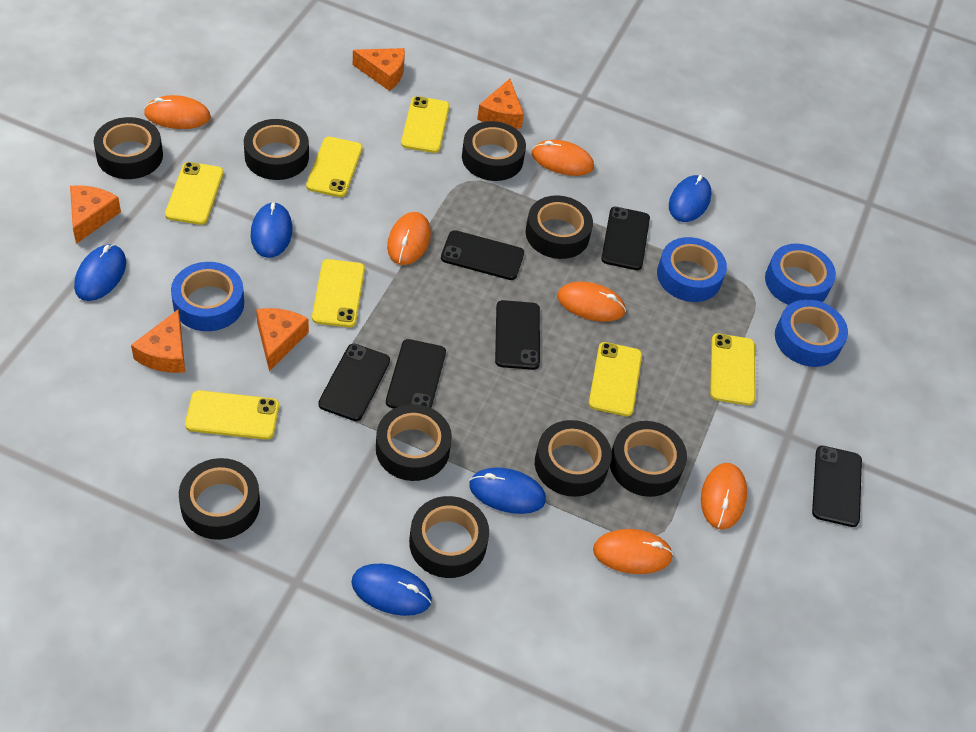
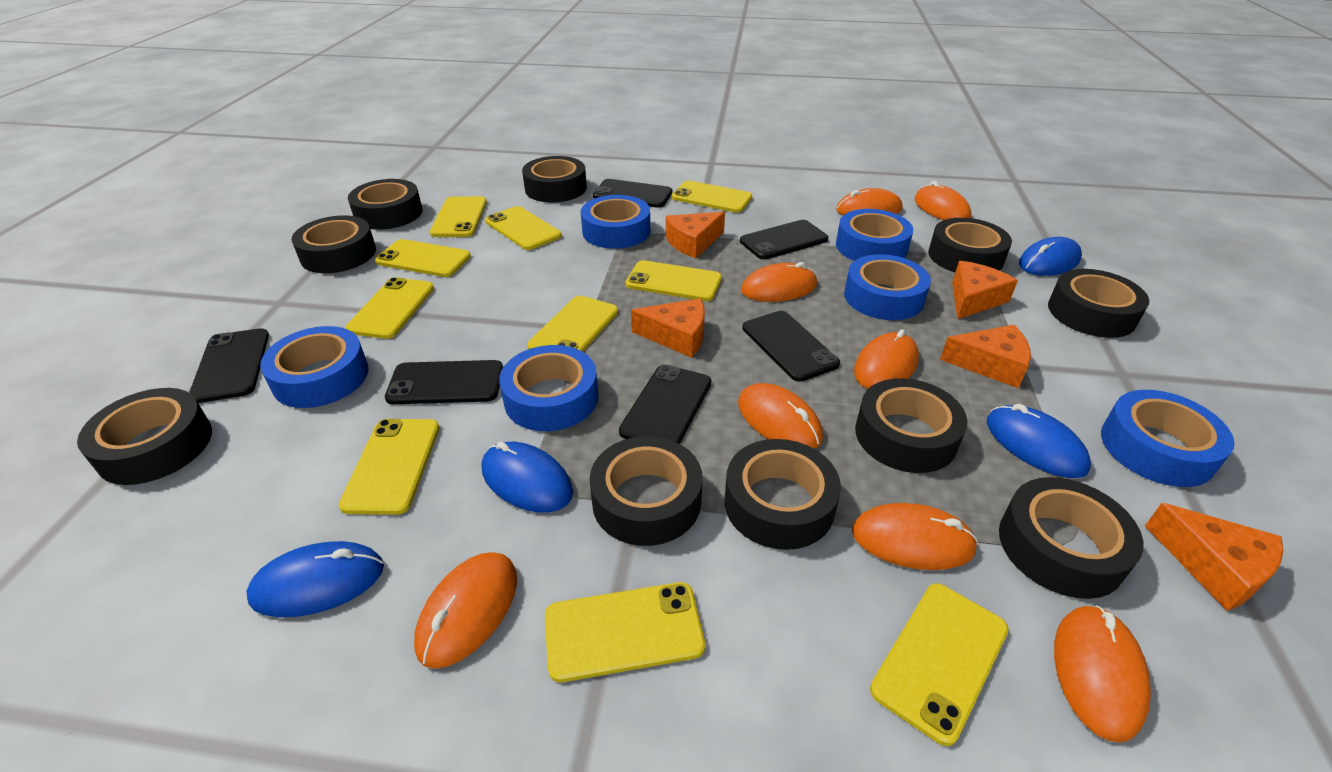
black tape: 9 -> 10
blue mouse: 5 -> 4
blue tape: 4 -> 6
orange mouse: 6 -> 8
yellow phone: 7 -> 10

